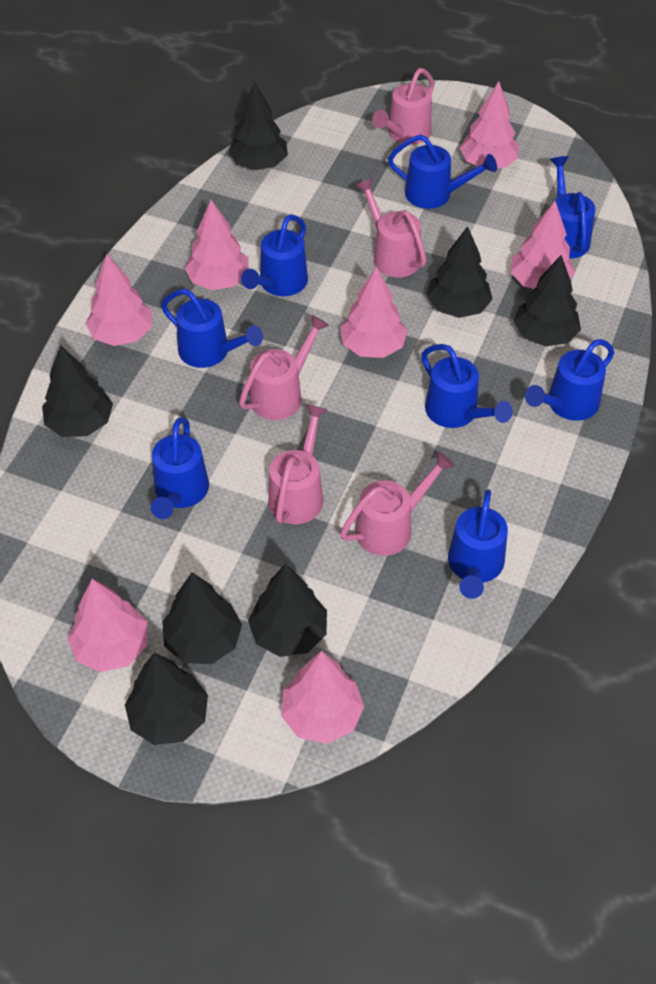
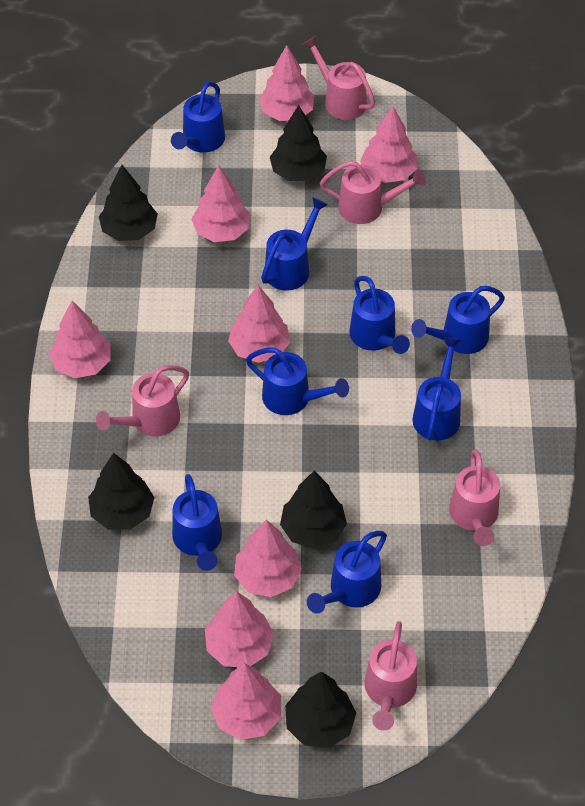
black tree: 7 -> 5
pink tree: 7 -> 8

